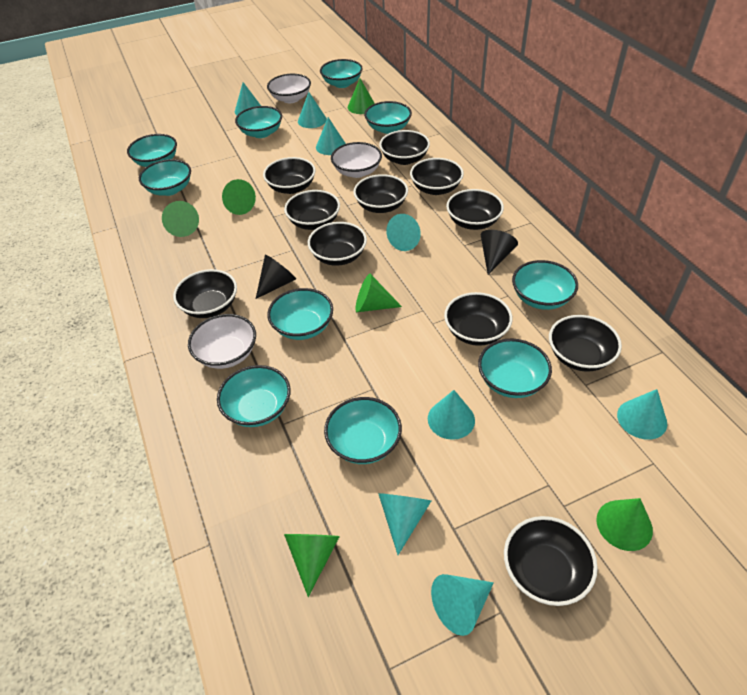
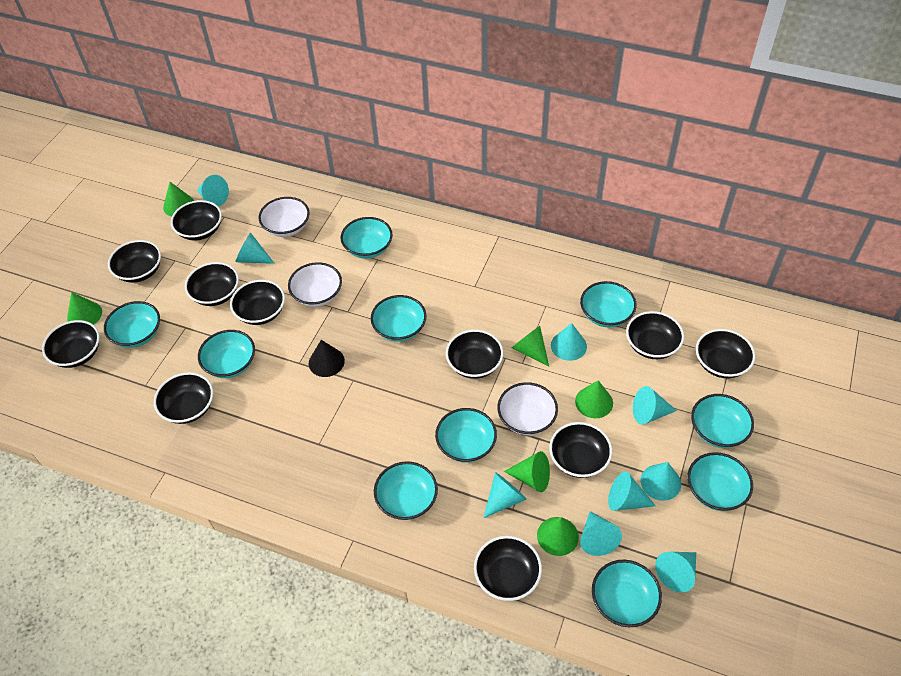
black cone: 2 -> 1
turquoise cone: 8 -> 9

